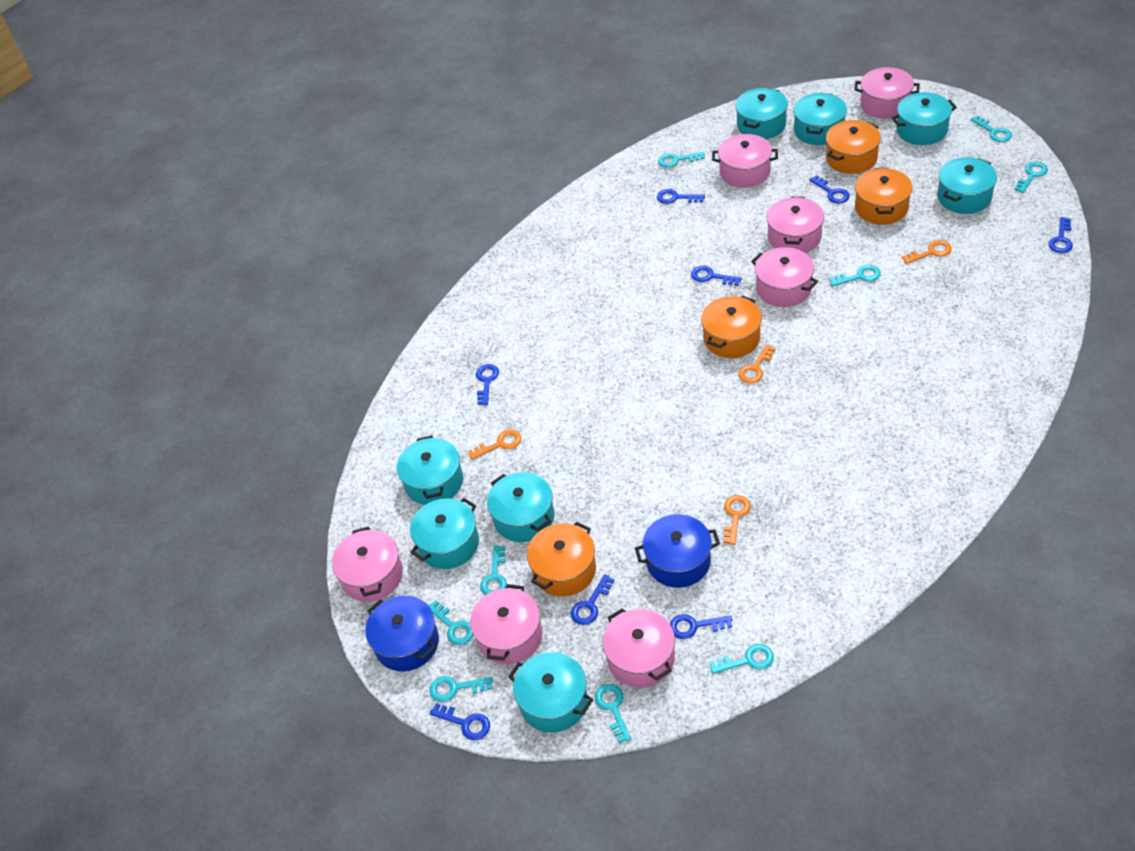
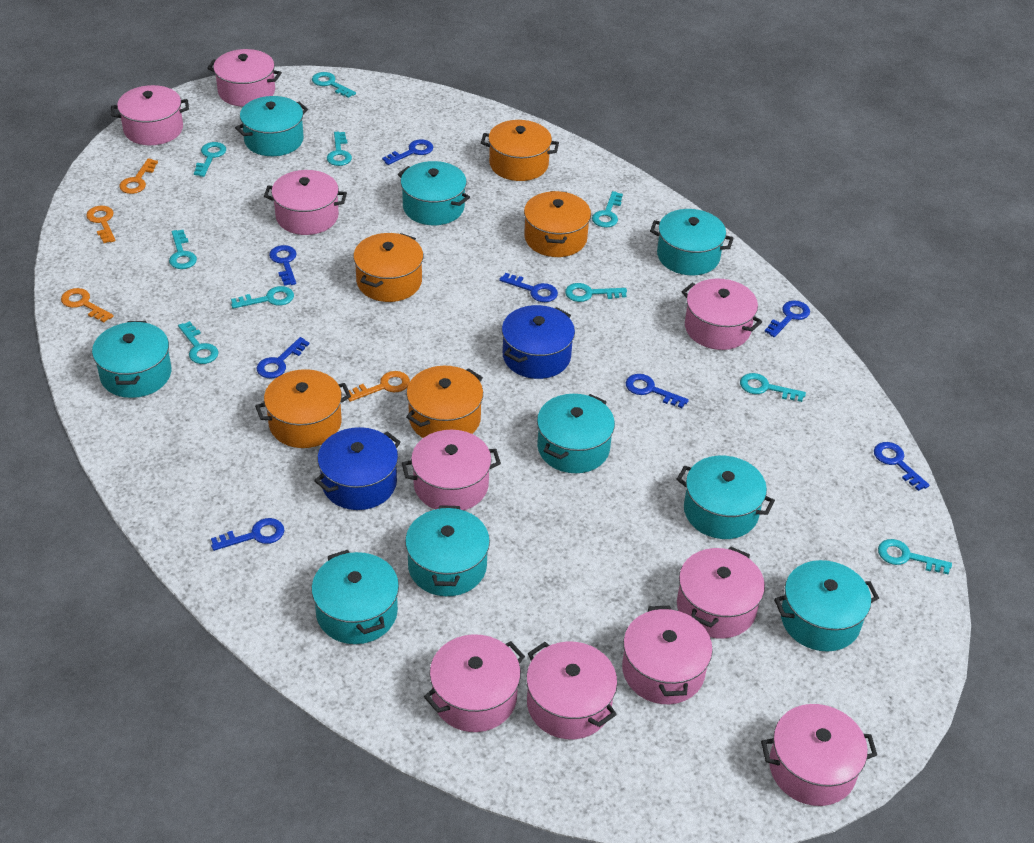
orange pot: 4 -> 5
pink pot: 7 -> 10
turquoise key: 9 -> 10
turquoise pot: 8 -> 9

